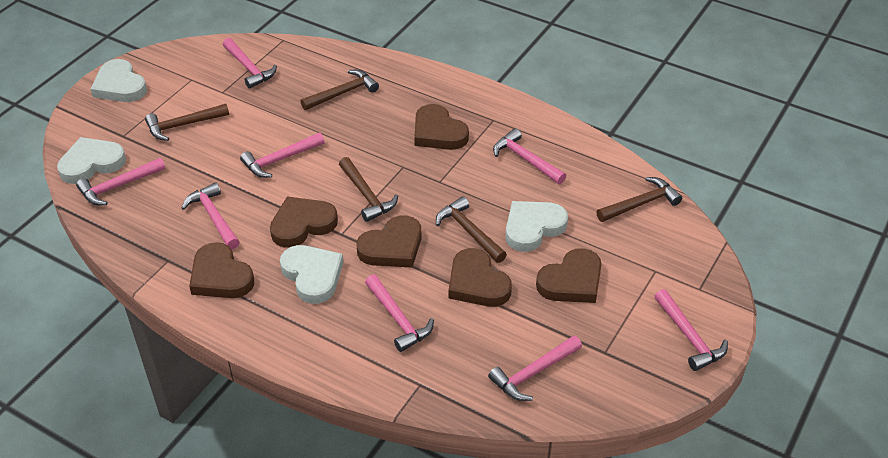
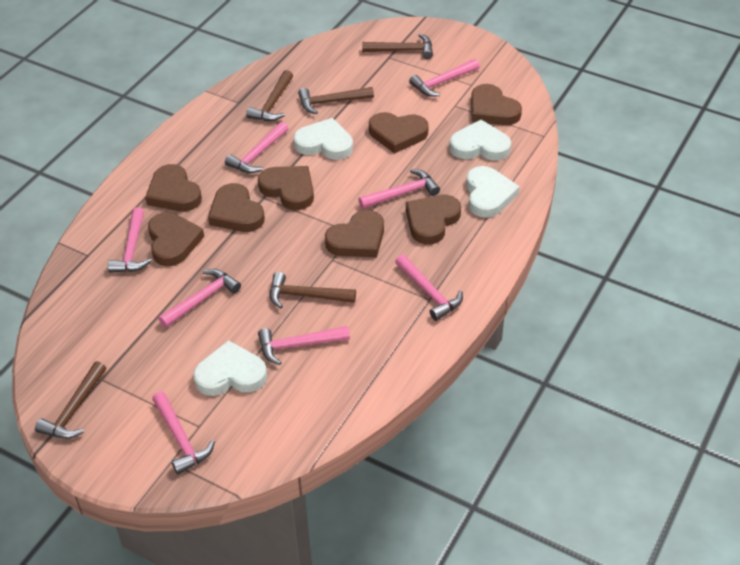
brown heart: 6 -> 8

